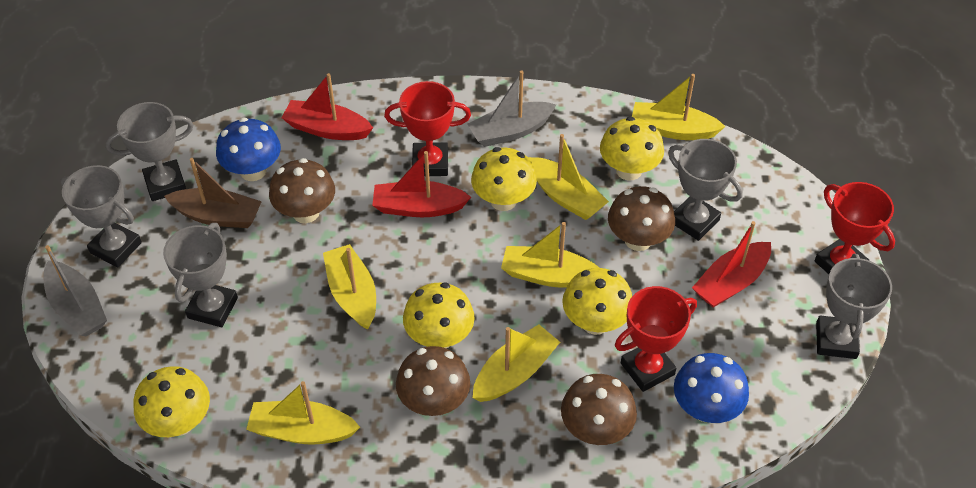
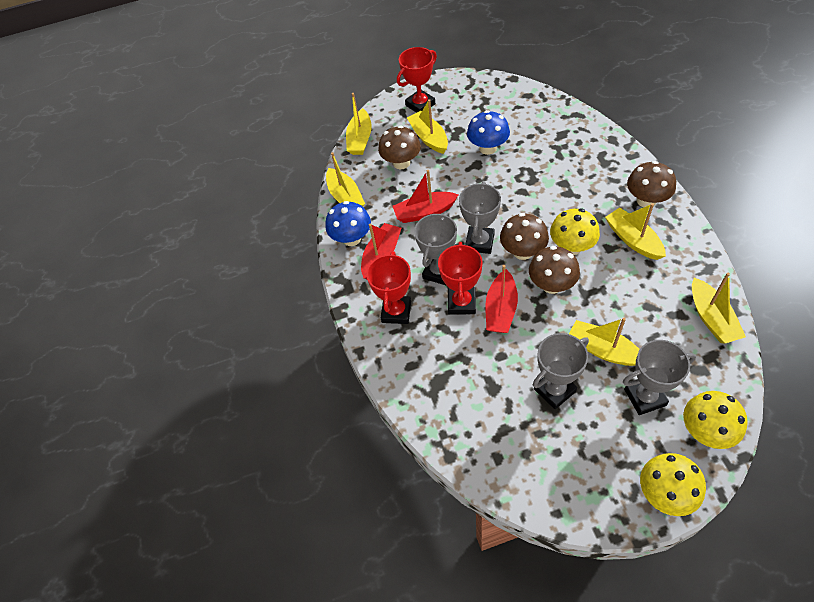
brown boat: 1 -> 0
grey boat: 2 -> 0
grey trophy: 5 -> 4
yellow mushroom: 5 -> 3

